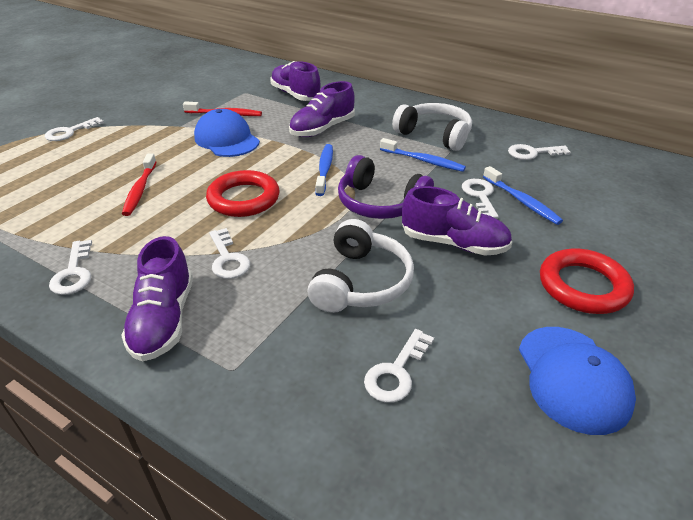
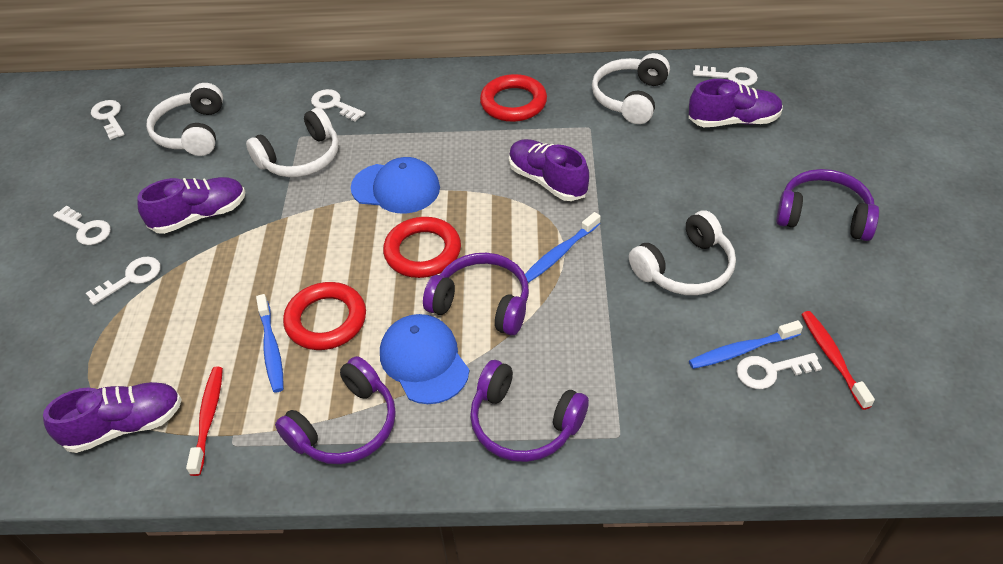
purple headphones: 1 -> 4
red ring: 2 -> 3
white headphones: 2 -> 4

